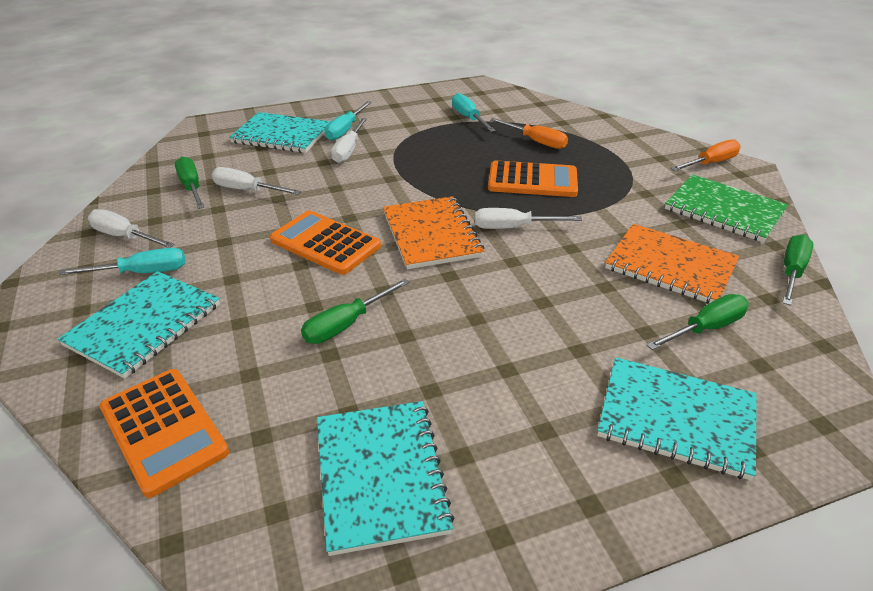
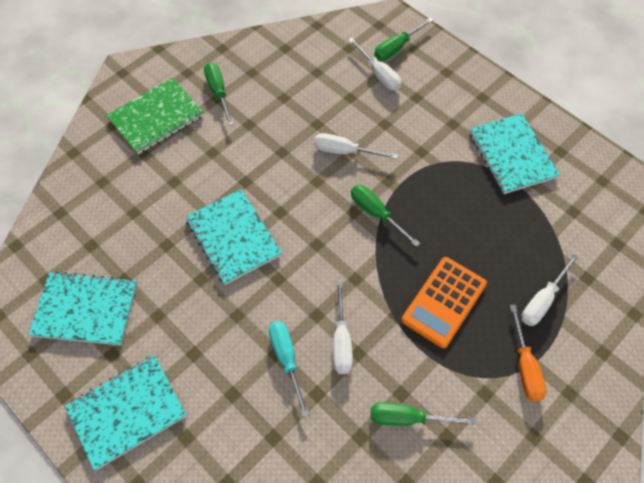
orange calculator: 3 -> 1
orange notebook: 2 -> 0
orange screwdriver: 2 -> 1
turquoise screwdriver: 3 -> 1

